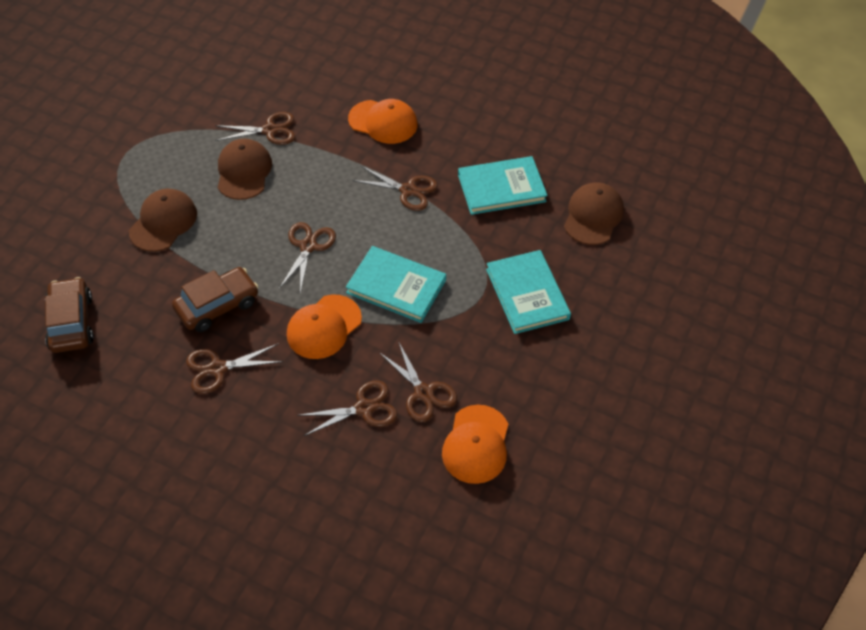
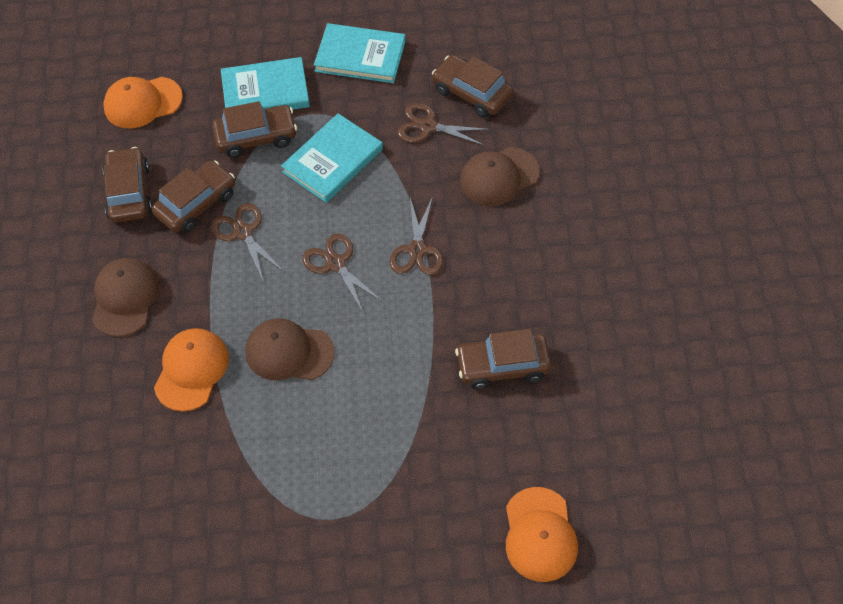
brown car: 2 -> 5
brown scissors: 6 -> 4

